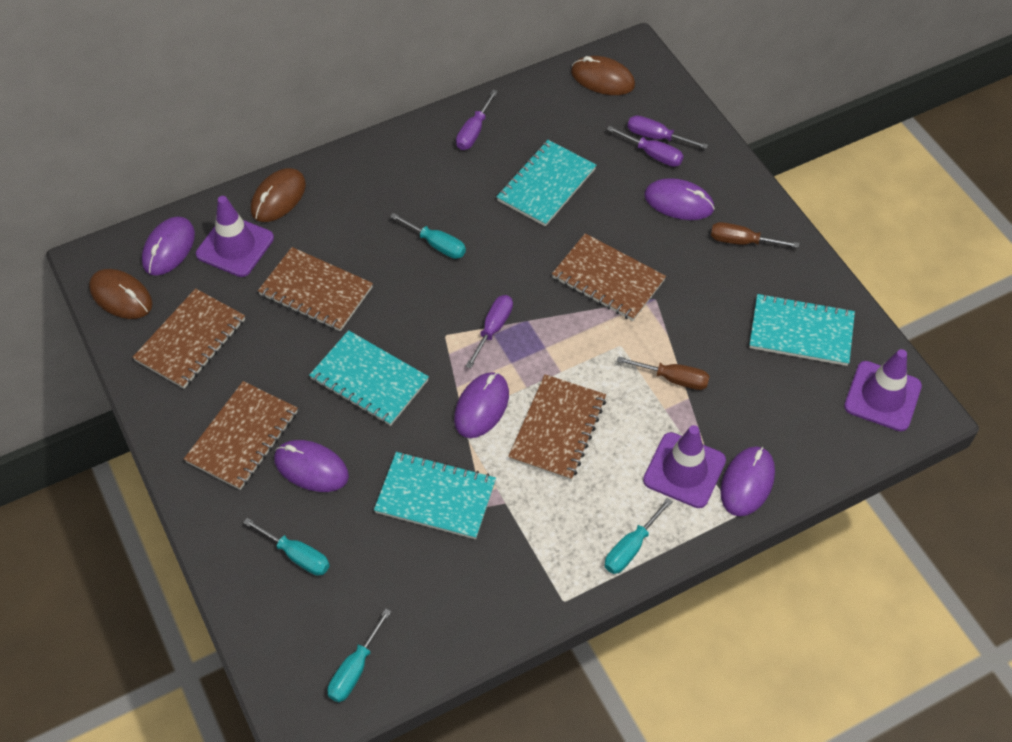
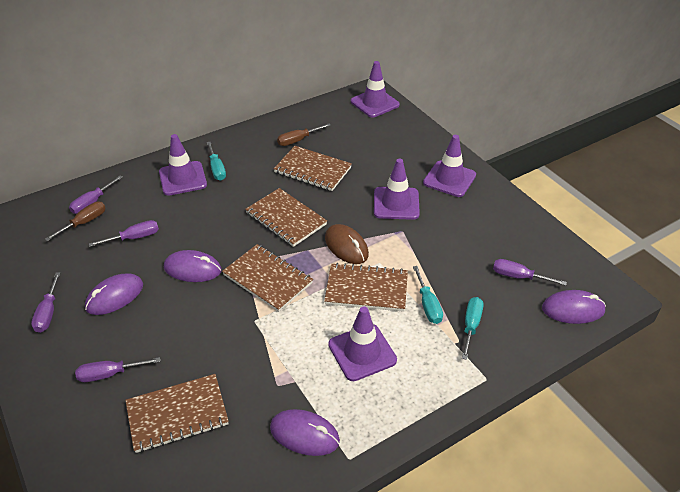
brown mouse: 3 -> 1
purple mouse: 5 -> 4
purple screwdriver: 4 -> 5
purple traffic cone: 3 -> 5
turquoise notebook: 4 -> 0
turquoise screwdriver: 4 -> 3

